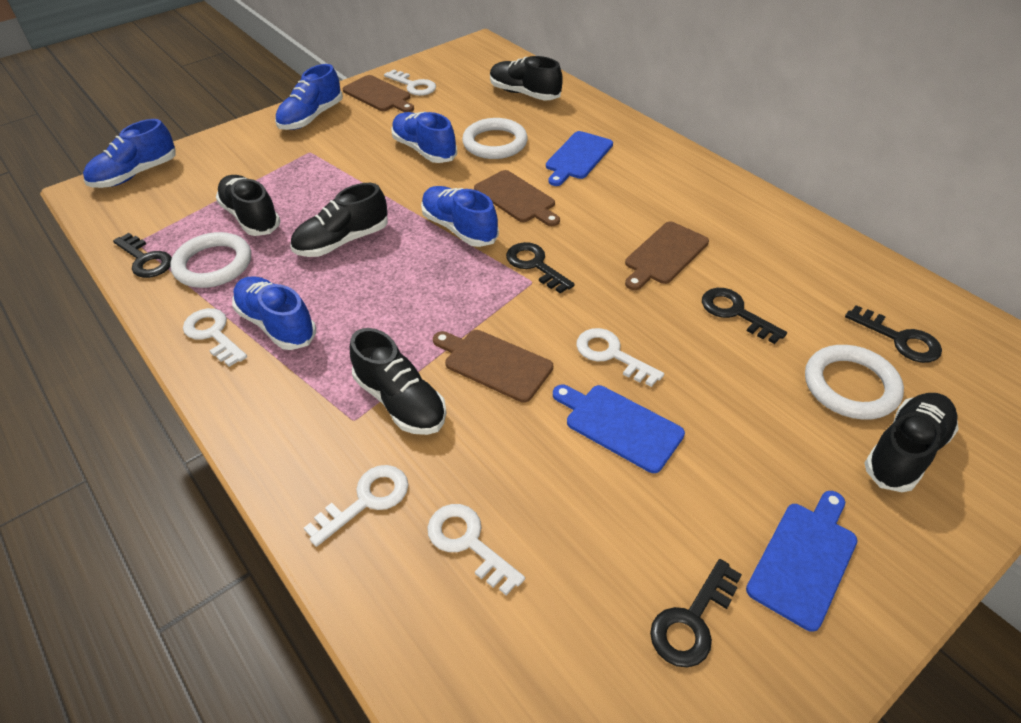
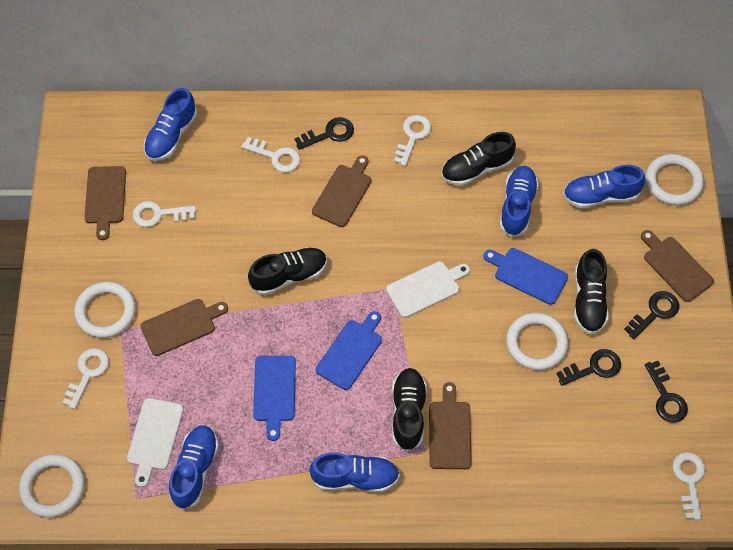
black key: 5 -> 4
black shoe: 5 -> 4
brown cutting board: 4 -> 5
white cutting board: 0 -> 2
white ring: 3 -> 4

